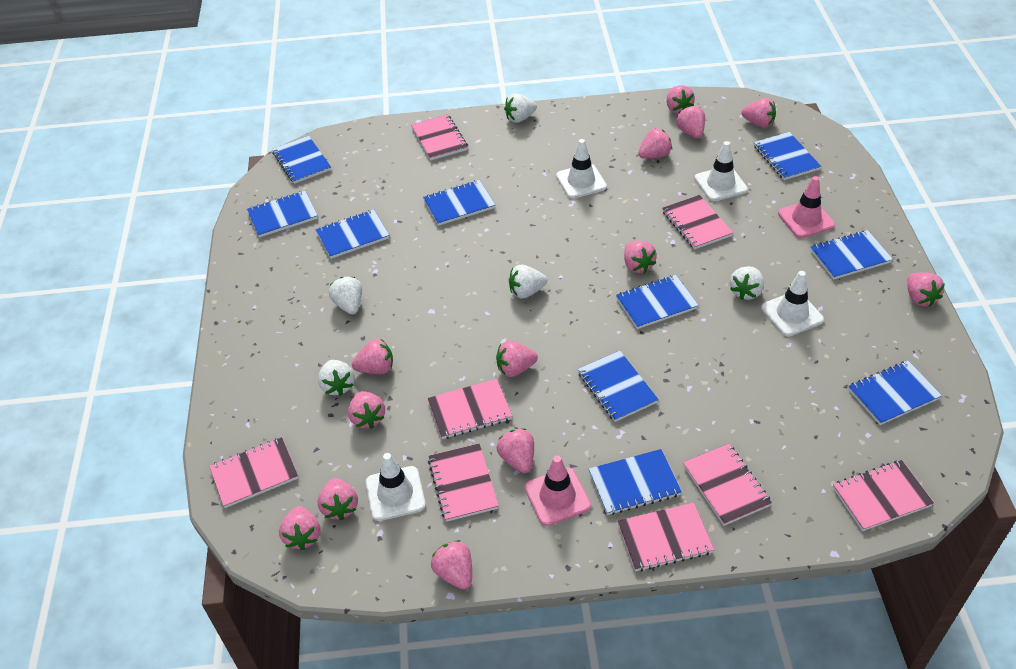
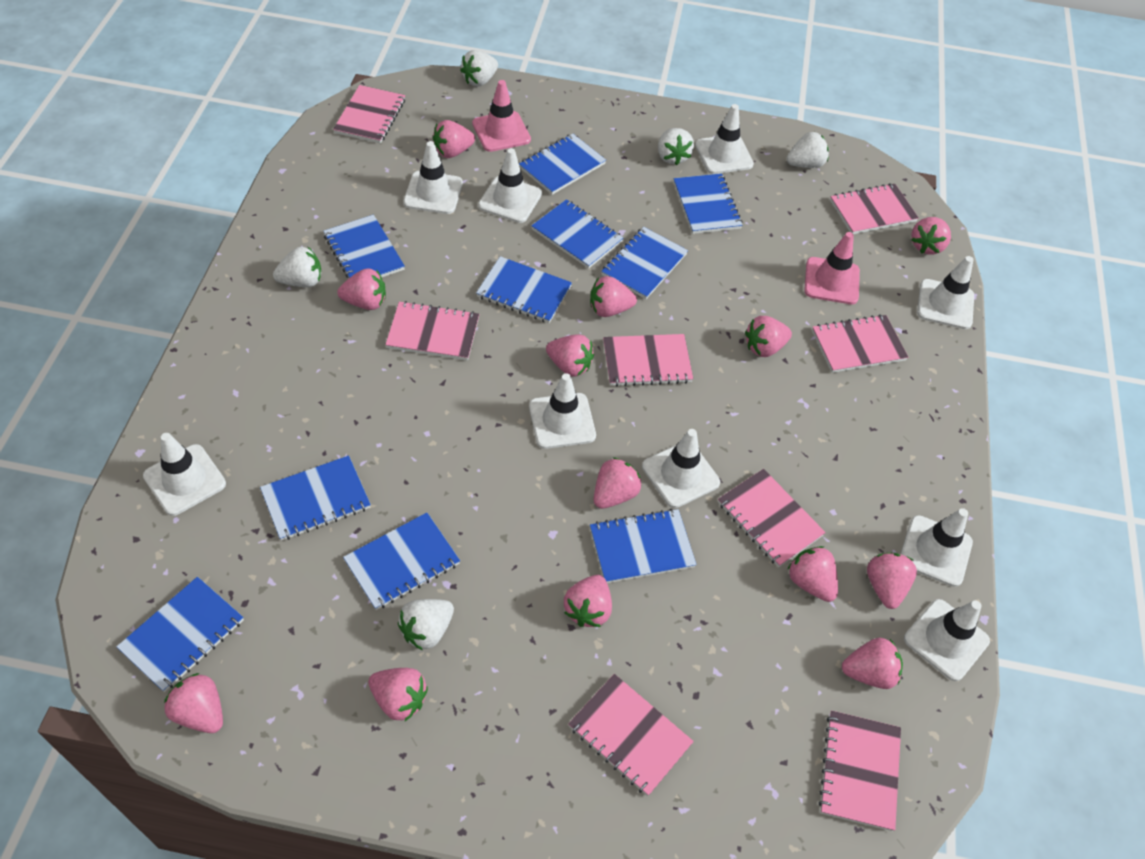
white traffic cone: 4 -> 9

